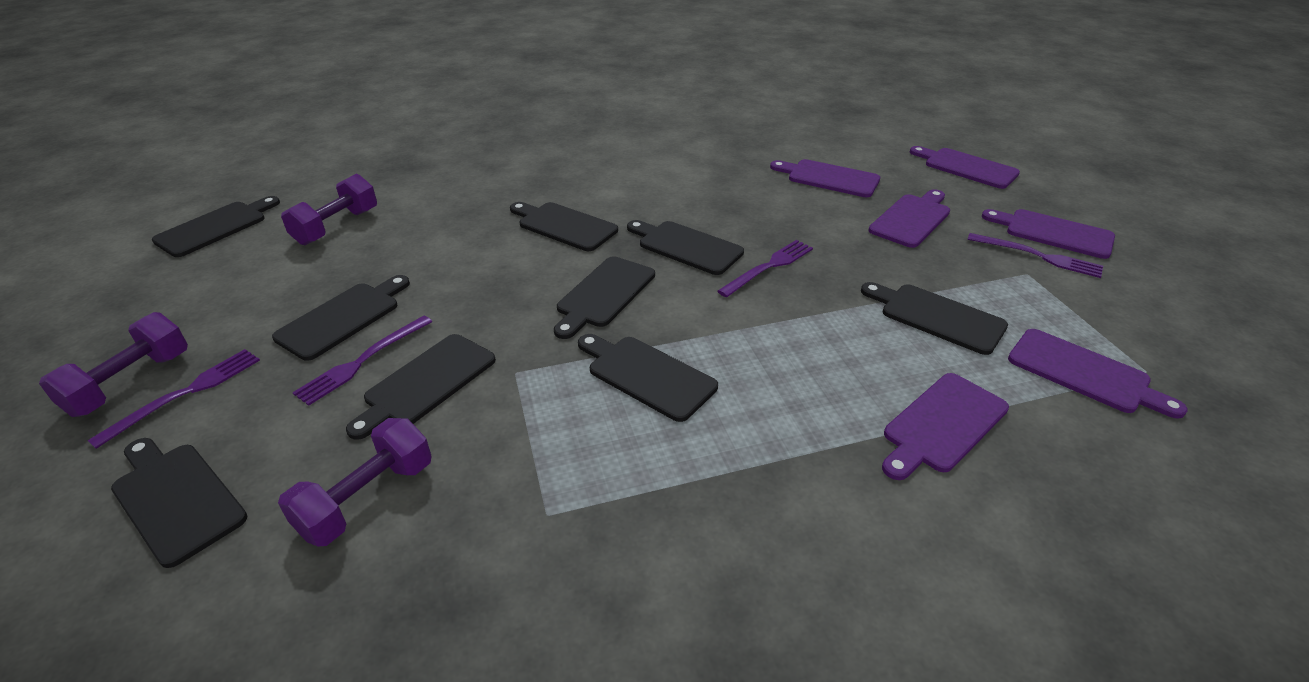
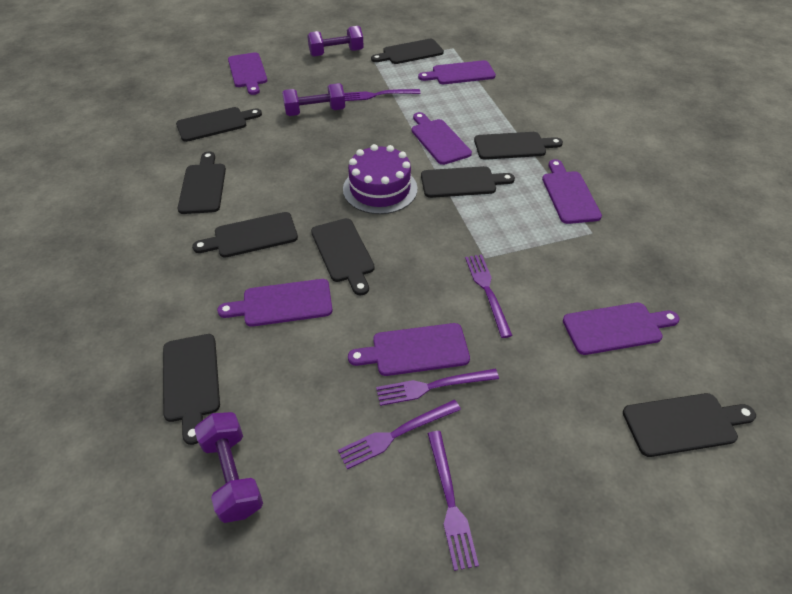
purple cake: 0 -> 1
purple cutting board: 6 -> 7
purple fork: 4 -> 5

